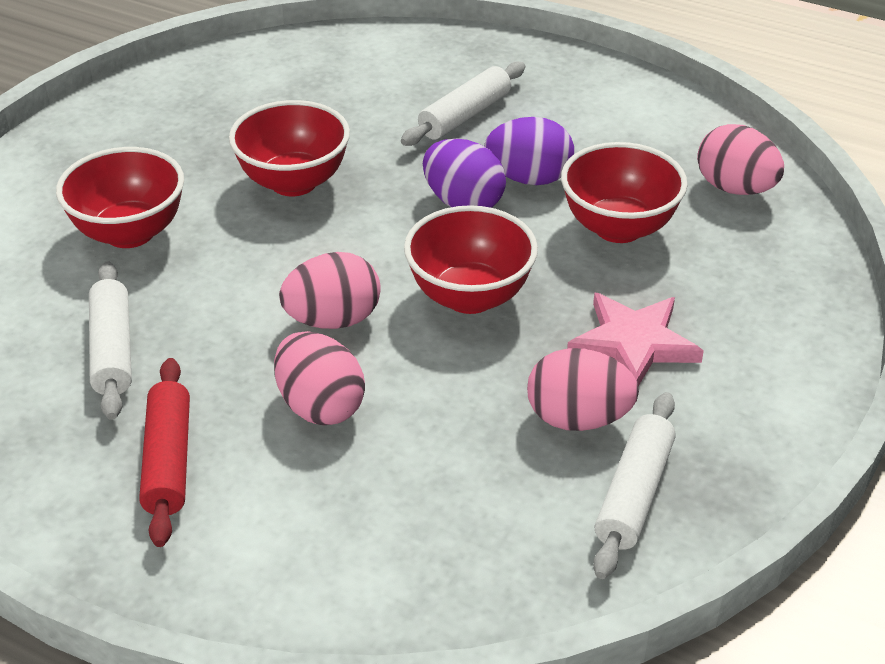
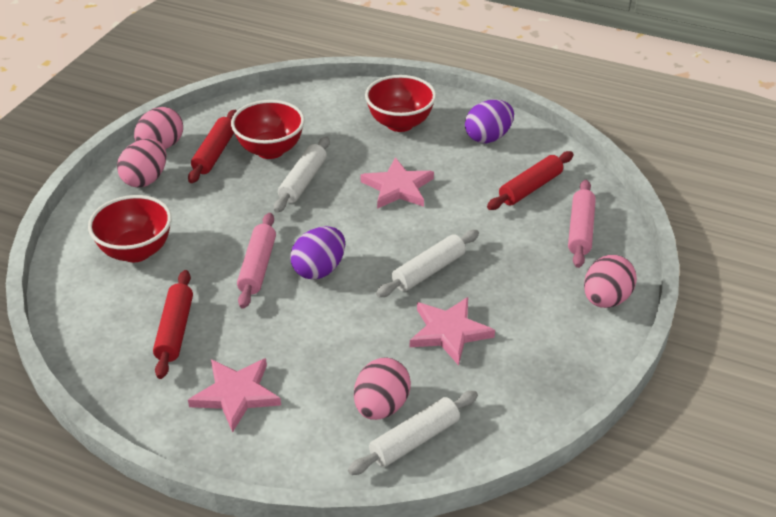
pink rolling pin: 0 -> 2
pink star: 1 -> 3
red bowl: 4 -> 3
red rolling pin: 1 -> 3

